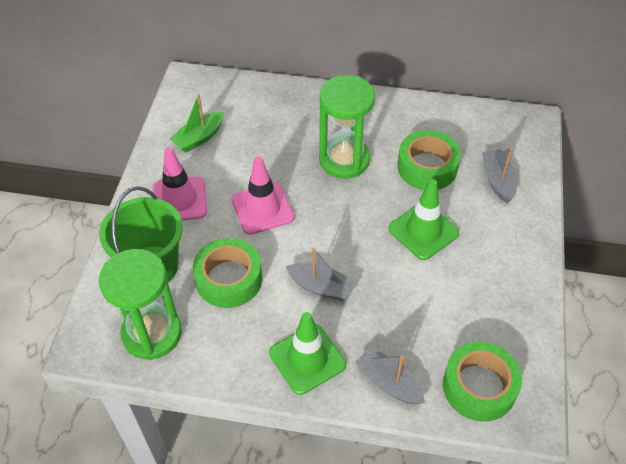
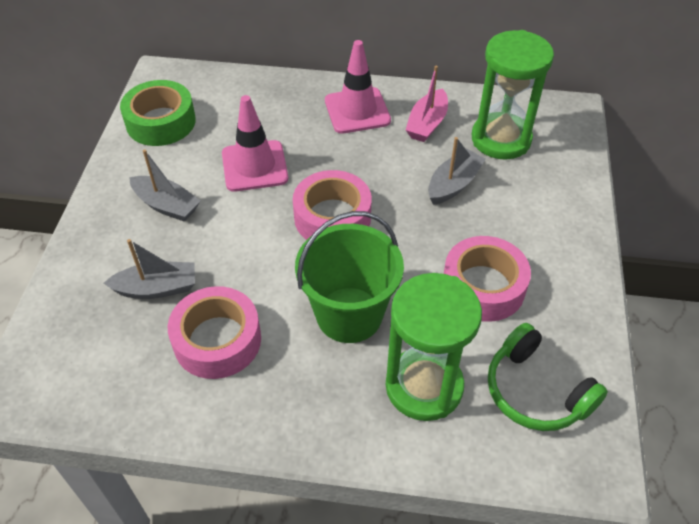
green boat: 1 -> 0
green headphones: 0 -> 1
green tape: 3 -> 1
green traffic cone: 2 -> 0
pink boat: 0 -> 1
pink tape: 0 -> 3

